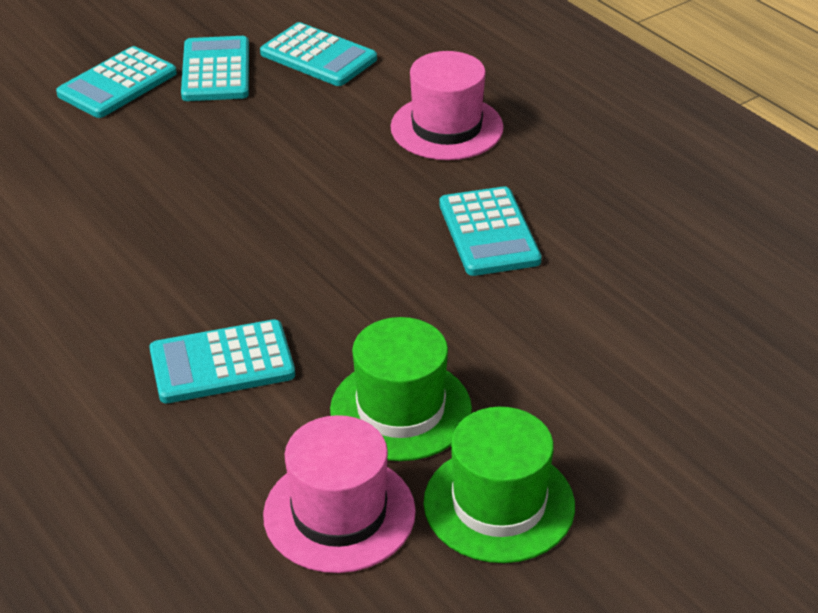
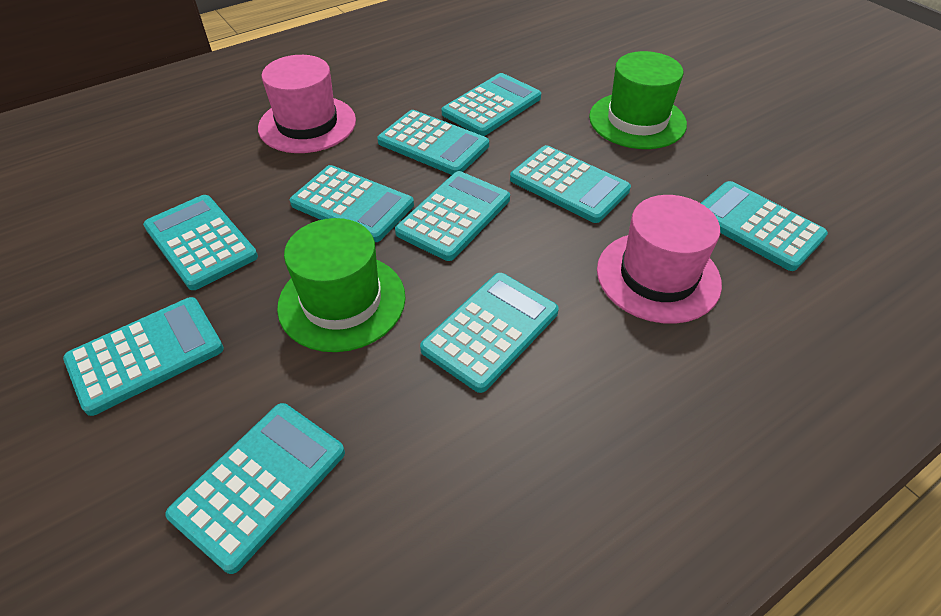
turquoise calculator: 5 -> 10

